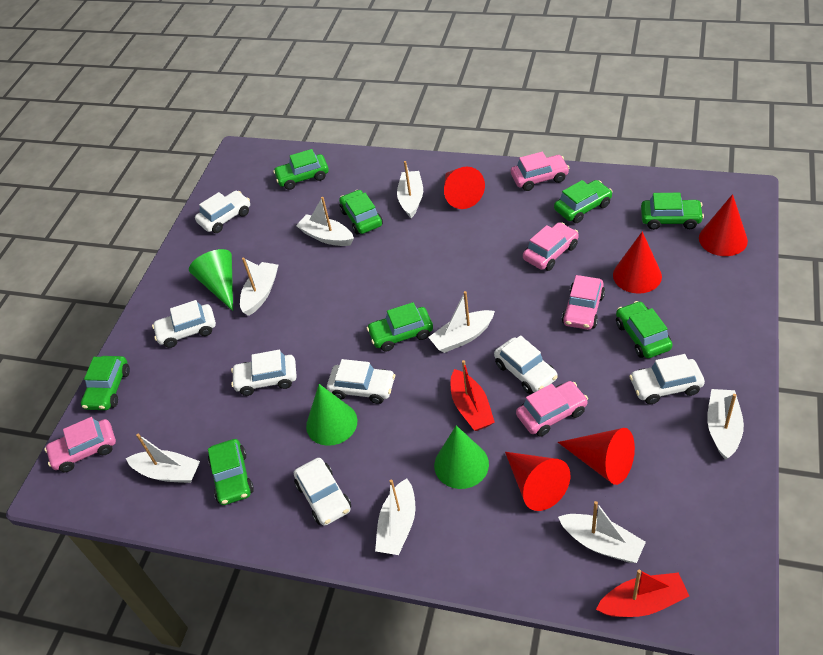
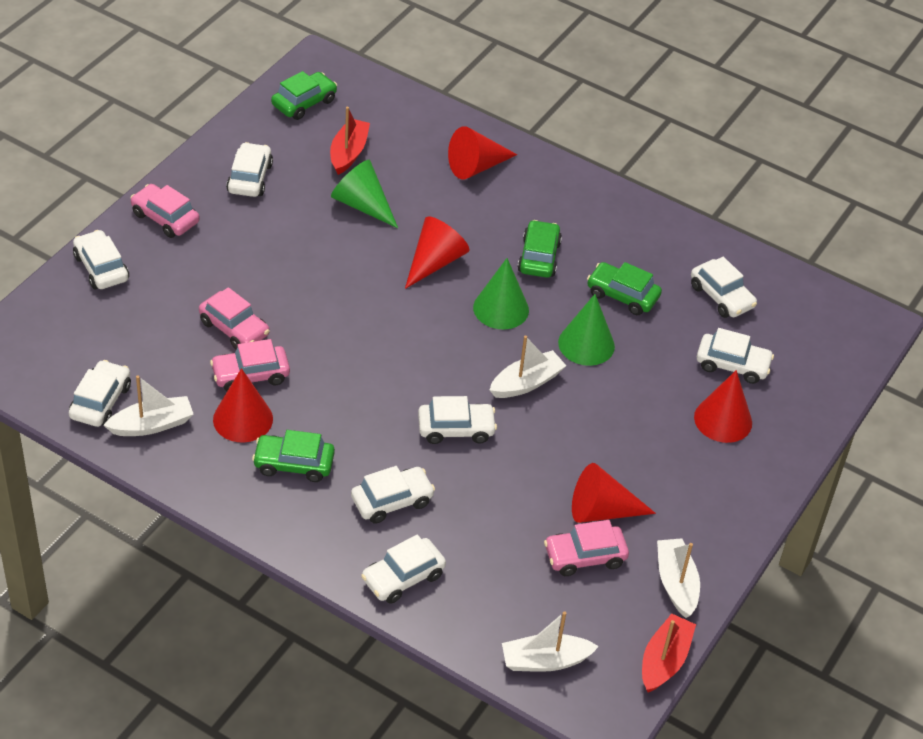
green car: 8 -> 4
pink car: 5 -> 4
white boat: 8 -> 4
white car: 7 -> 8

